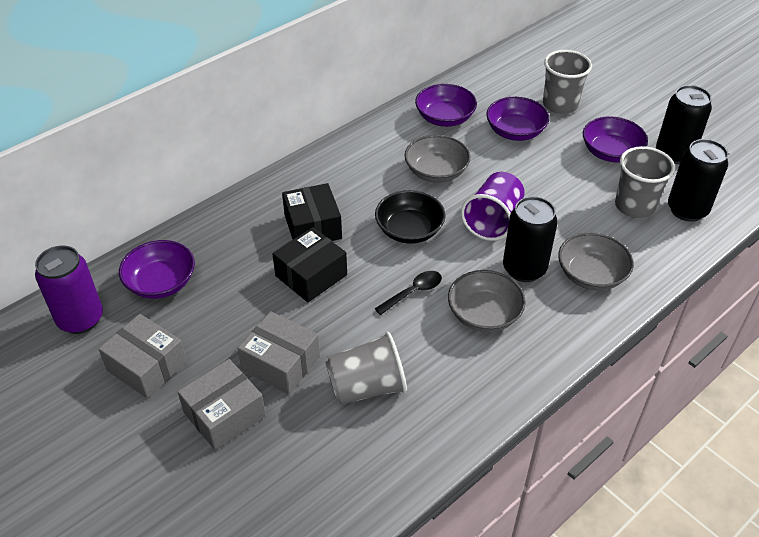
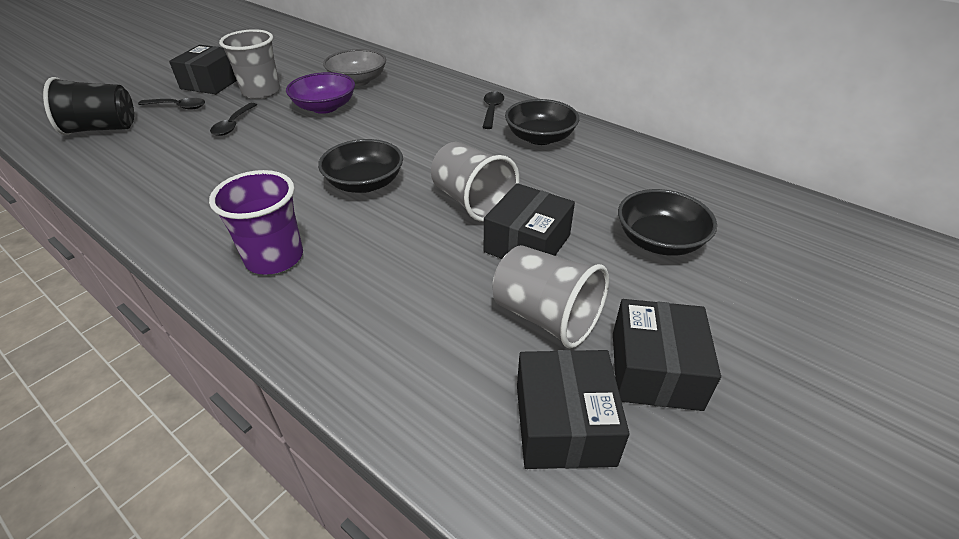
black bowl: 1 -> 3
black box: 2 -> 4
black can: 3 -> 0
black cup: 0 -> 1
black spoon: 1 -> 3
grey bowl: 3 -> 1
grey box: 3 -> 0
purple bowl: 4 -> 1
purple can: 1 -> 0

